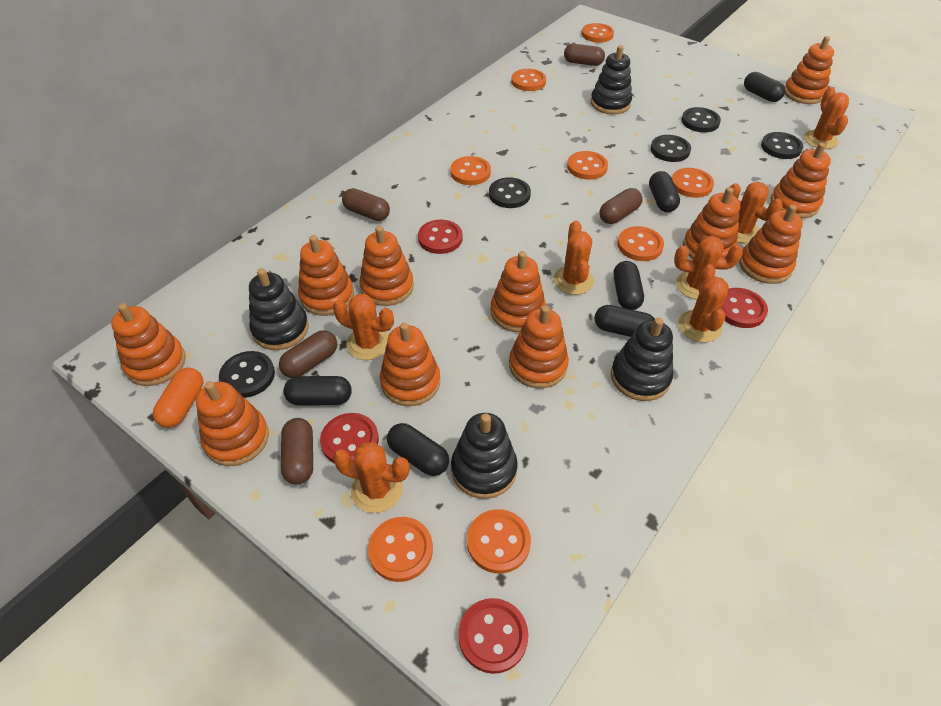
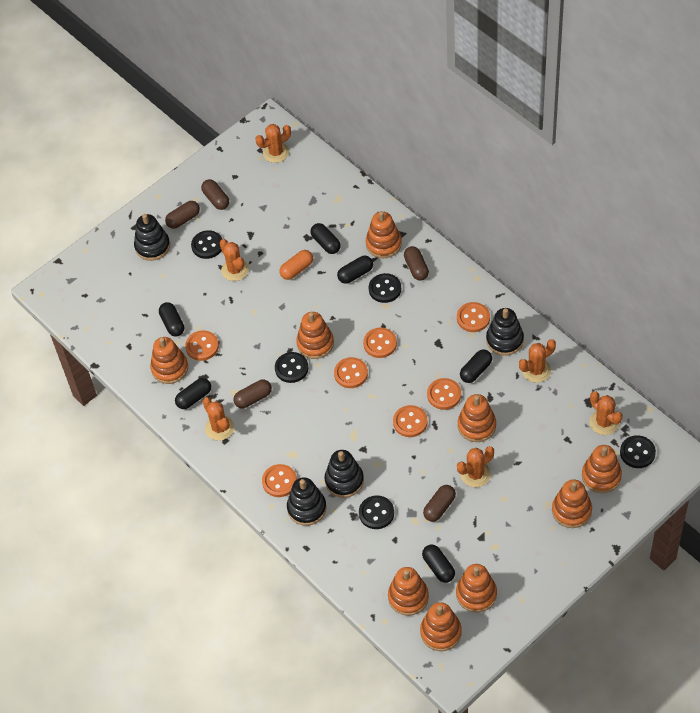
orange button: 8 -> 7
orange cactus: 7 -> 6
orange stacking toy: 11 -> 9
red button: 4 -> 0

